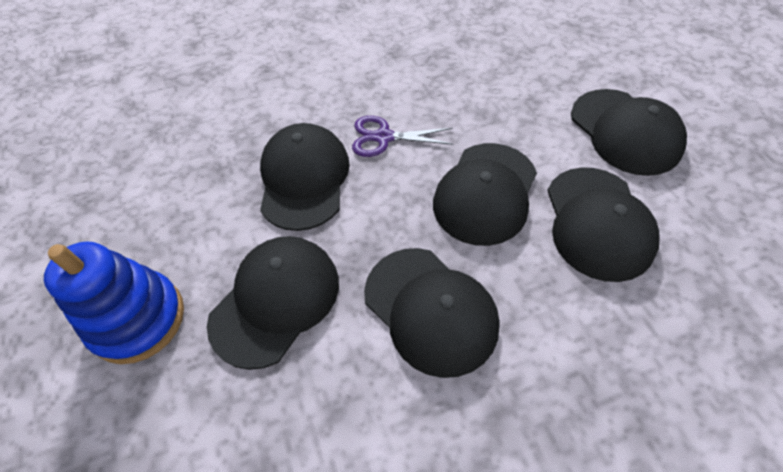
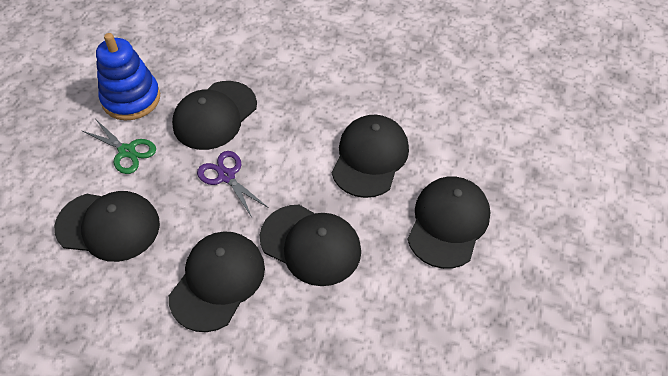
green scissors: 0 -> 1

